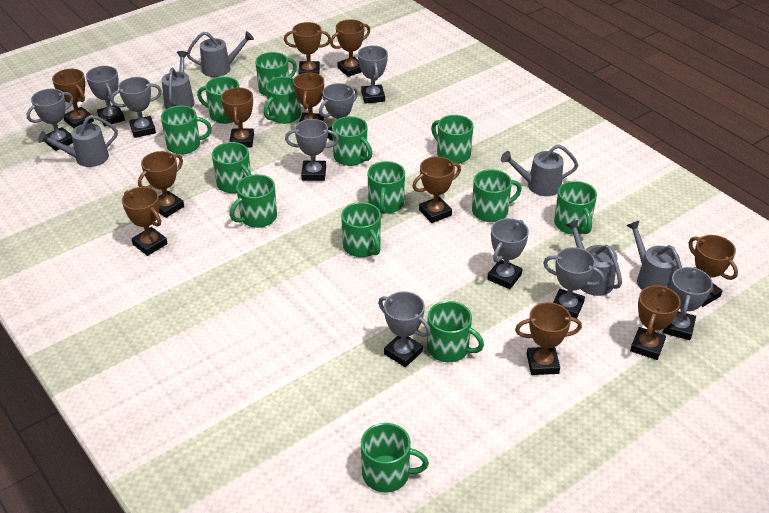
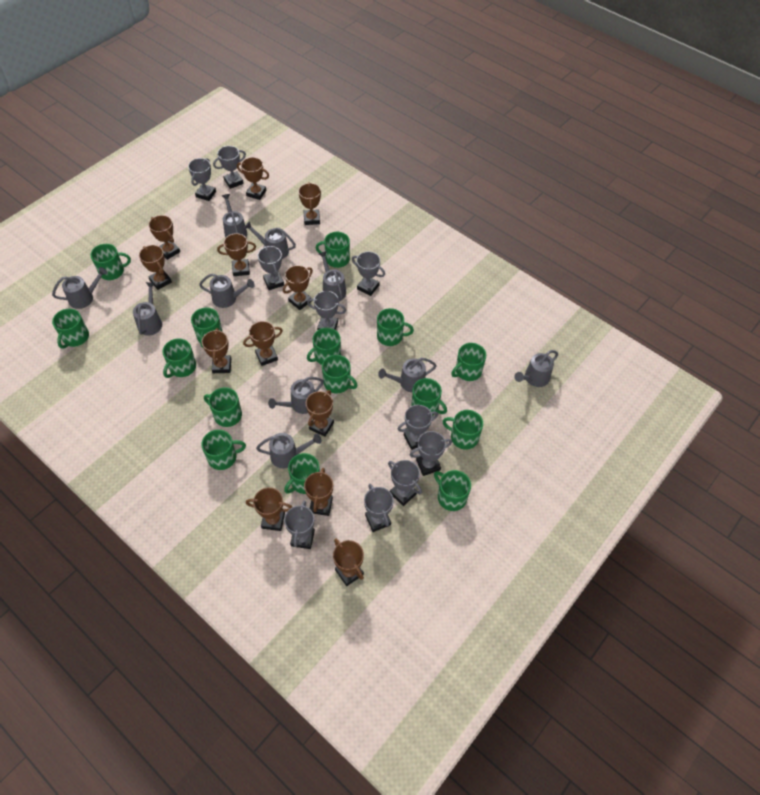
brown trophy: 11 -> 12
green mug: 14 -> 15
grey watering can: 6 -> 10

